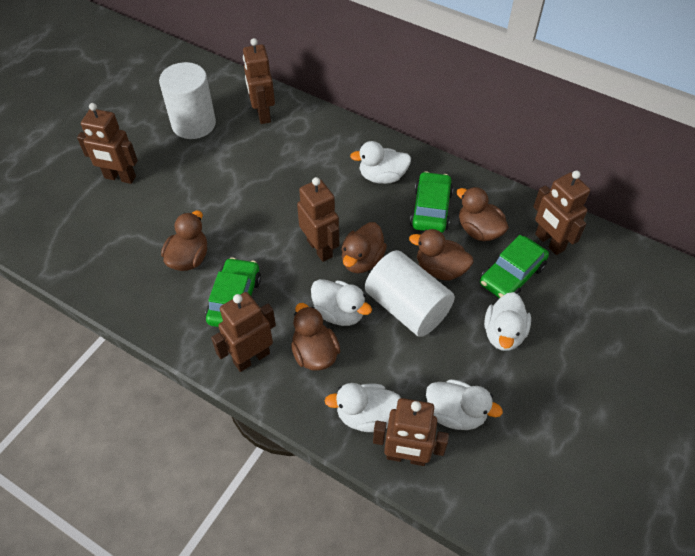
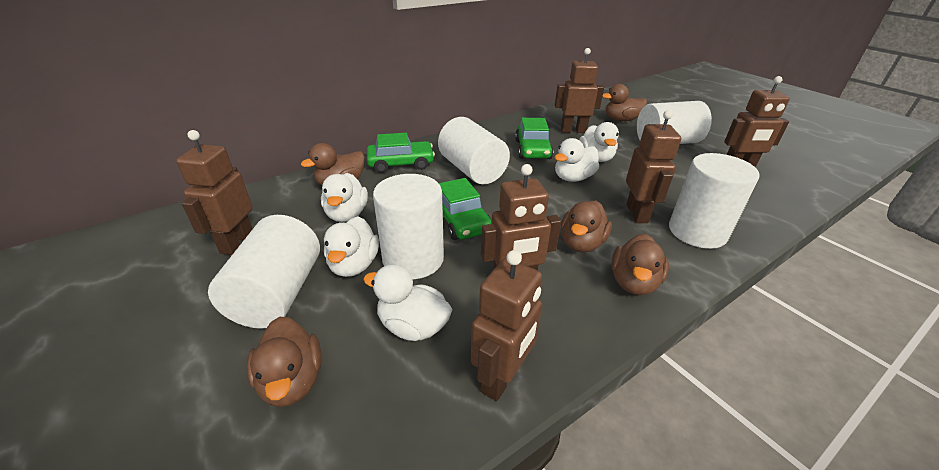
white cylinder: 2 -> 5

